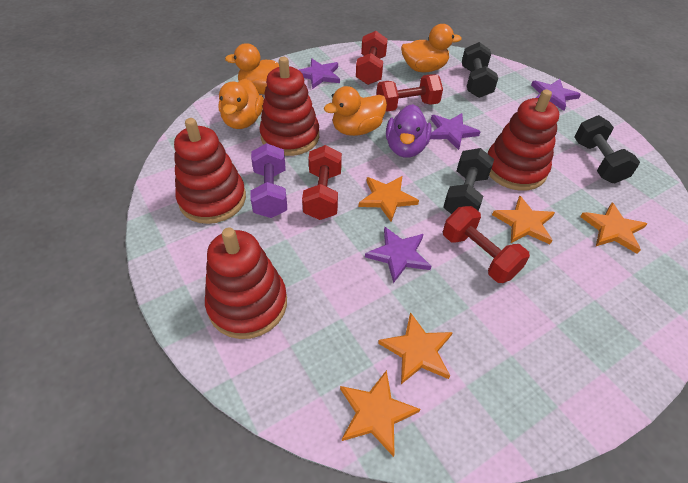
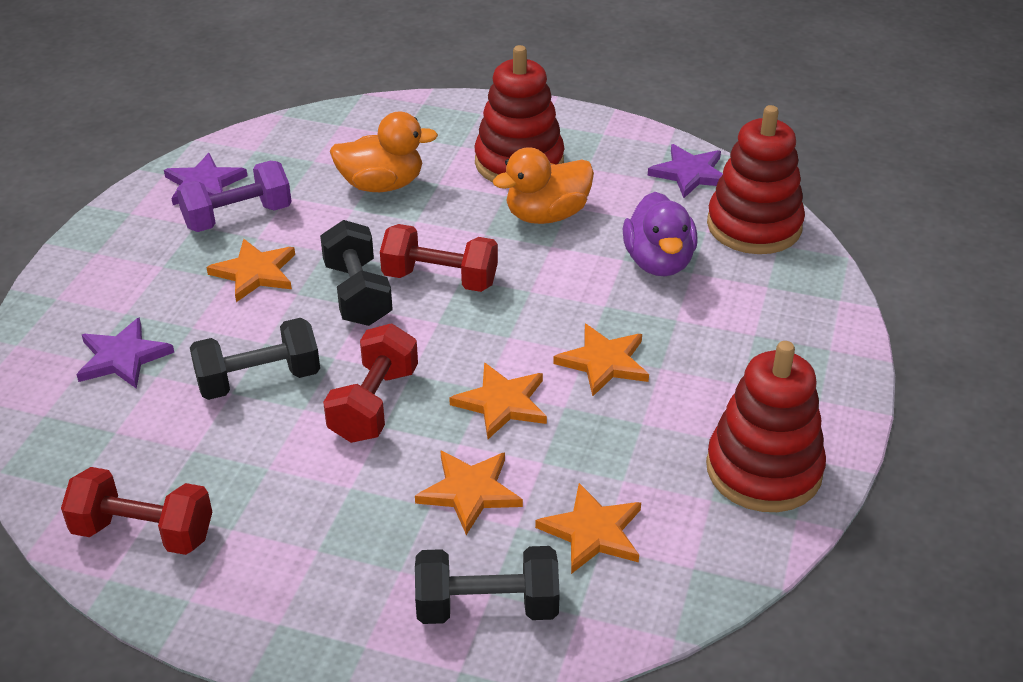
orange duck: 4 -> 2
purple star: 4 -> 3
red dumbbell: 4 -> 3
red stacking toy: 4 -> 3

